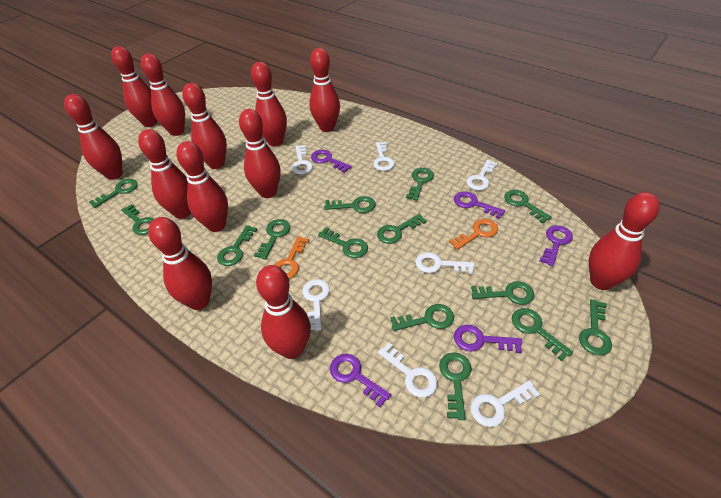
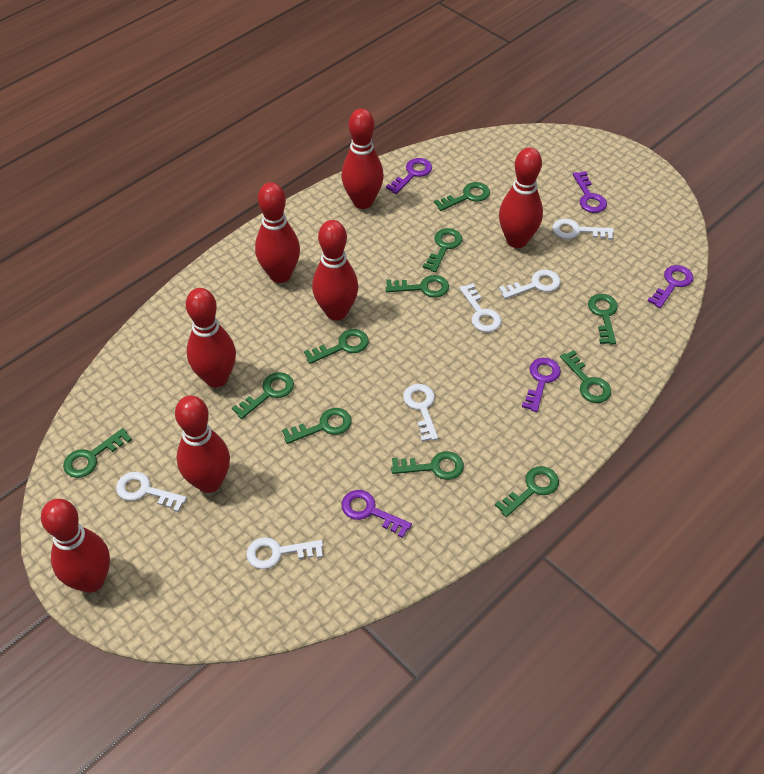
green key: 14 -> 11
orange key: 2 -> 0
red bowling pin: 12 -> 7
white key: 7 -> 6

